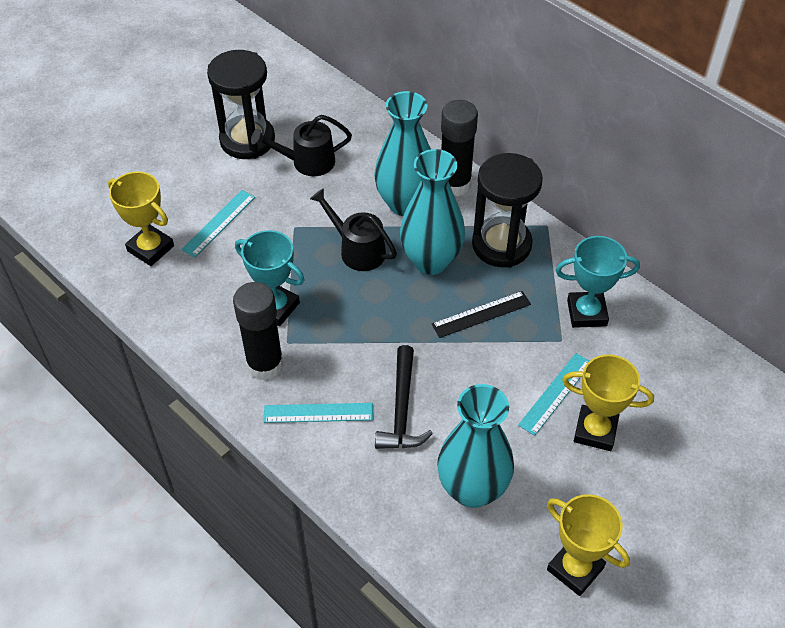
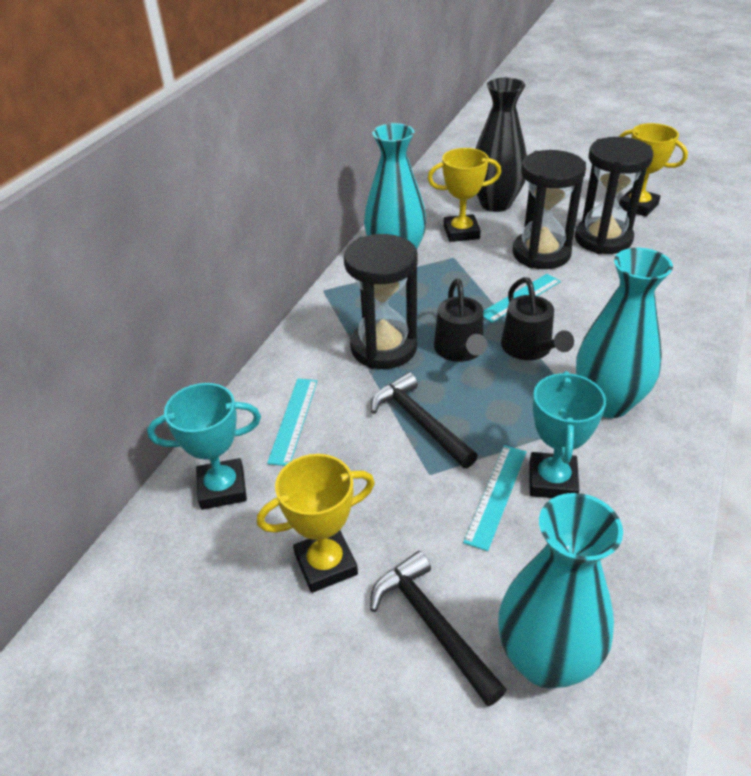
black glue stick: 2 -> 0
black hammer: 1 -> 2
black hourglass: 2 -> 3
black ruler: 1 -> 0
black vase: 0 -> 1

